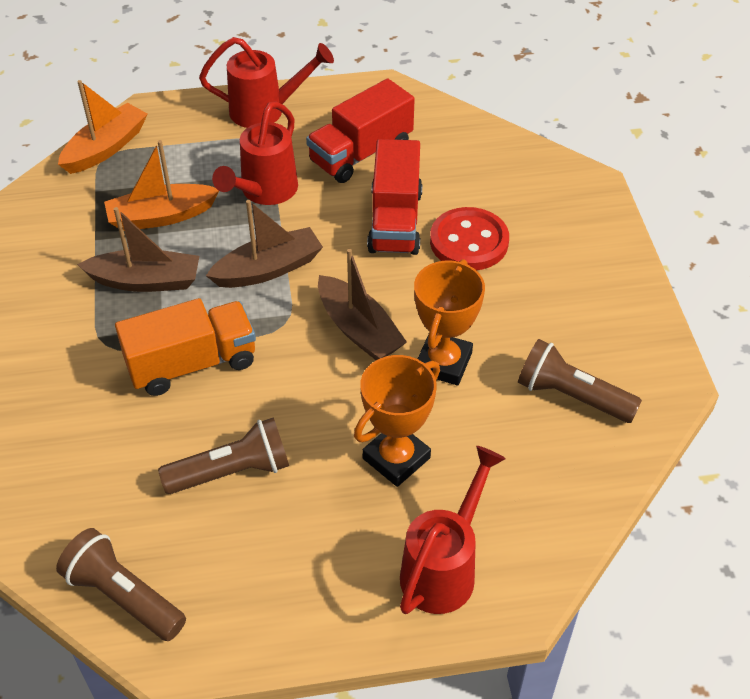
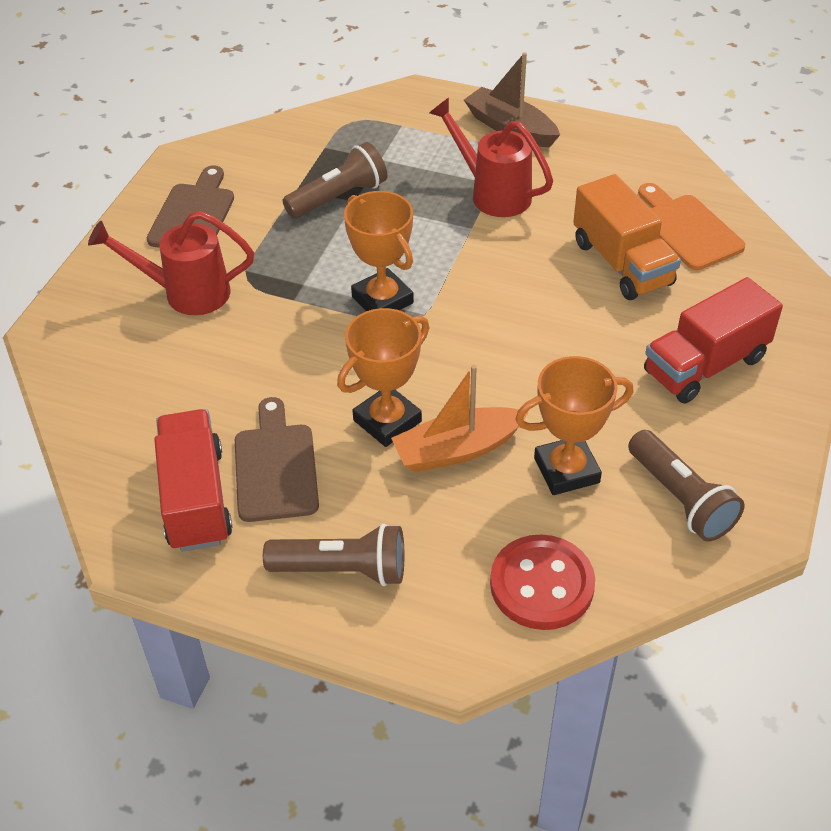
brown boat: 3 -> 1
brown cutting board: 0 -> 2
orange boat: 2 -> 1
orange cutting board: 0 -> 1
orange trophy: 2 -> 3
red watering can: 3 -> 2

